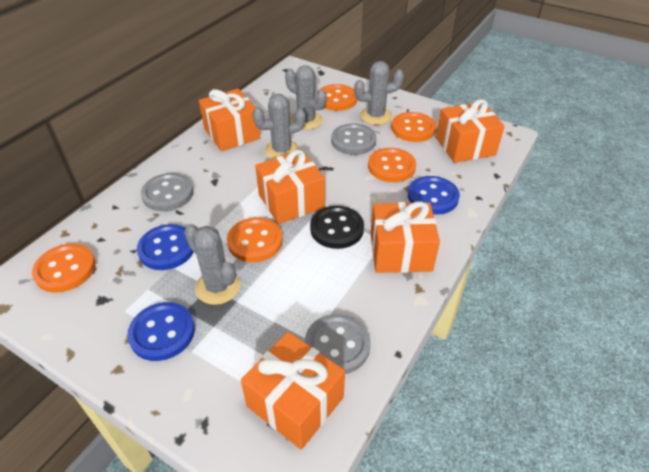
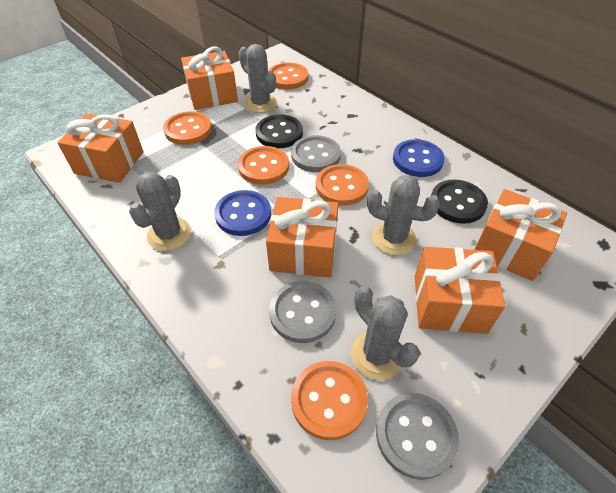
black button: 1 -> 2
blue button: 3 -> 2

